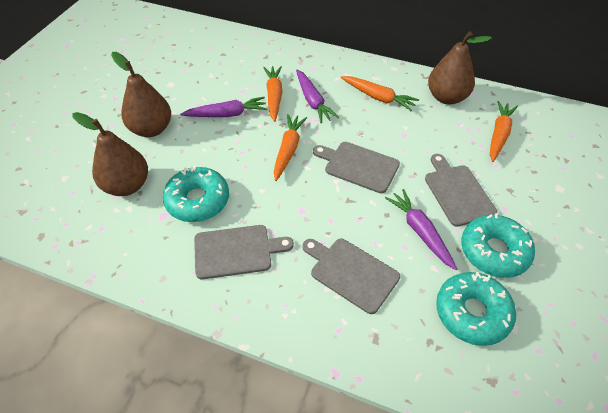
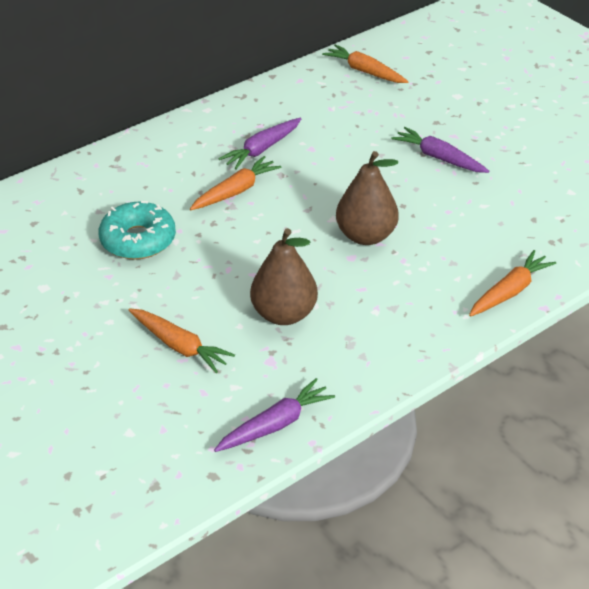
brown pear: 3 -> 2
grey cutting board: 4 -> 0
turquoise donut: 3 -> 1

